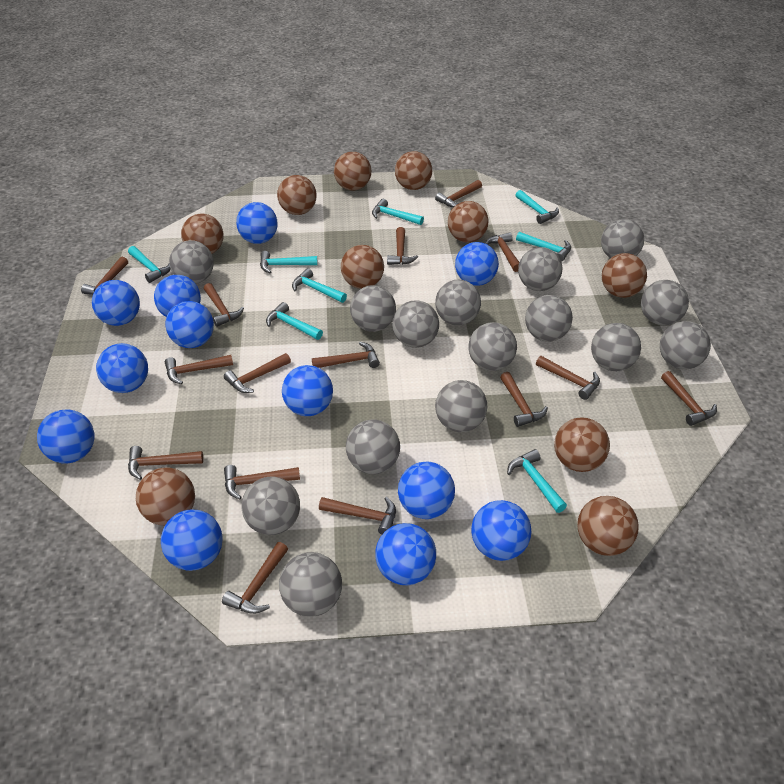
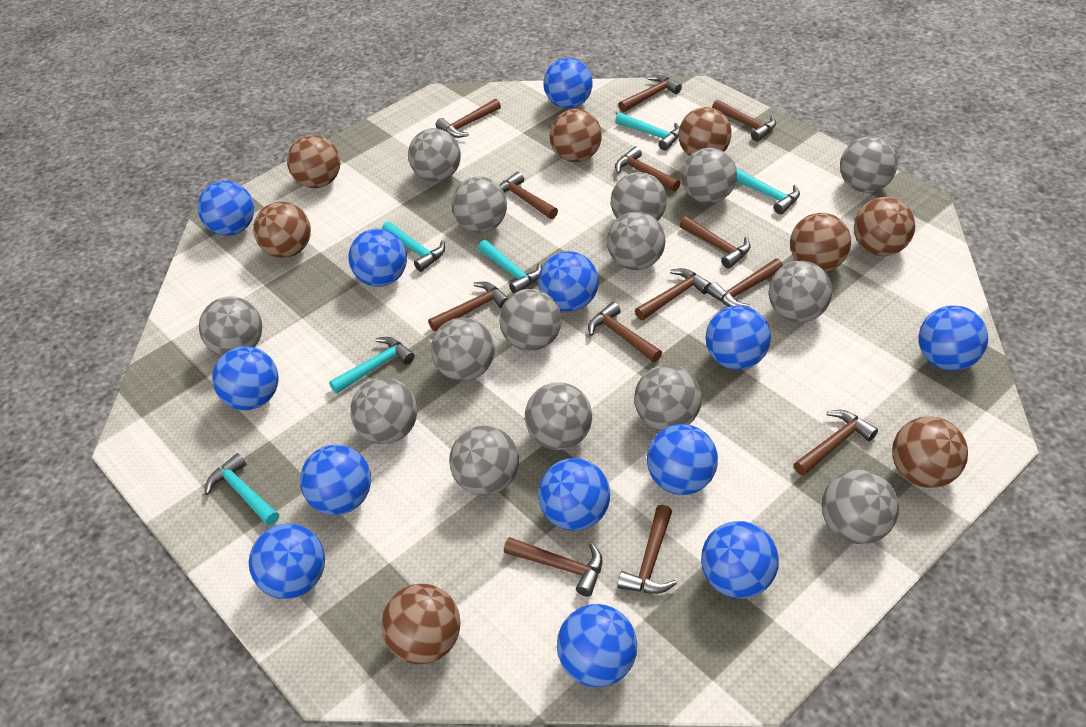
blue ball: 12 -> 13
brown ball: 10 -> 8
brown hammer: 15 -> 13
turquoise hammer: 8 -> 6

